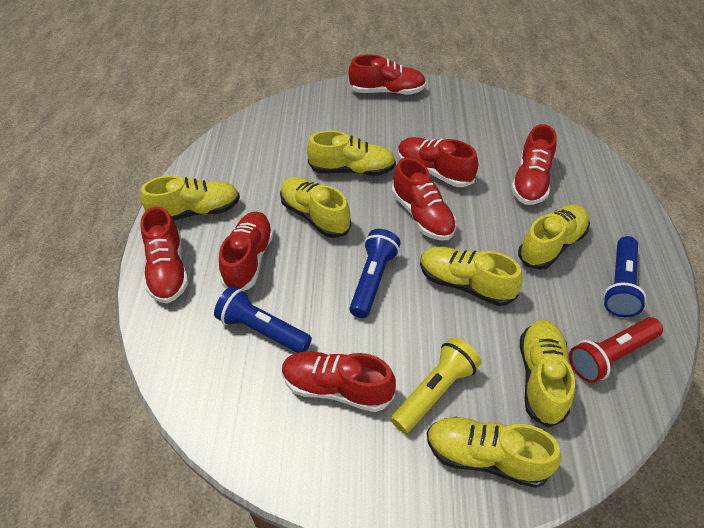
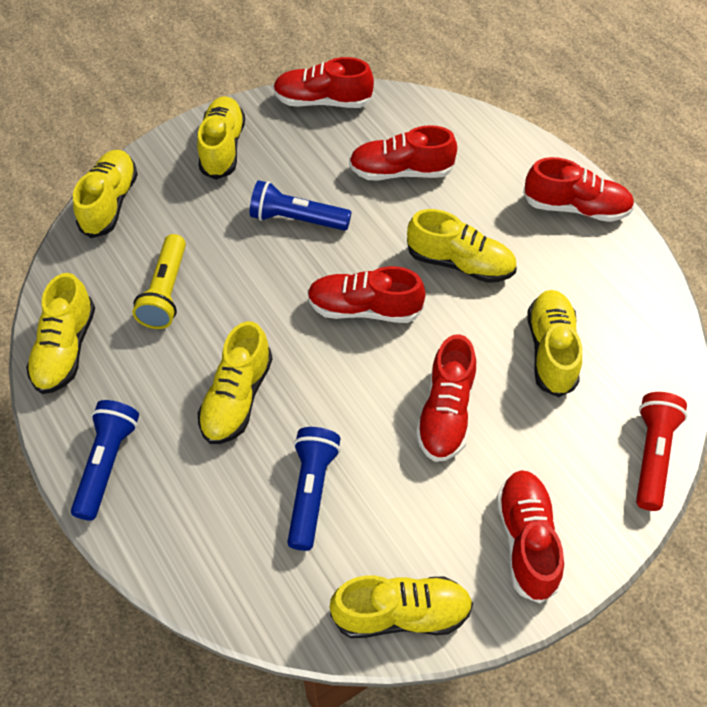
red shoe: 7 -> 6

